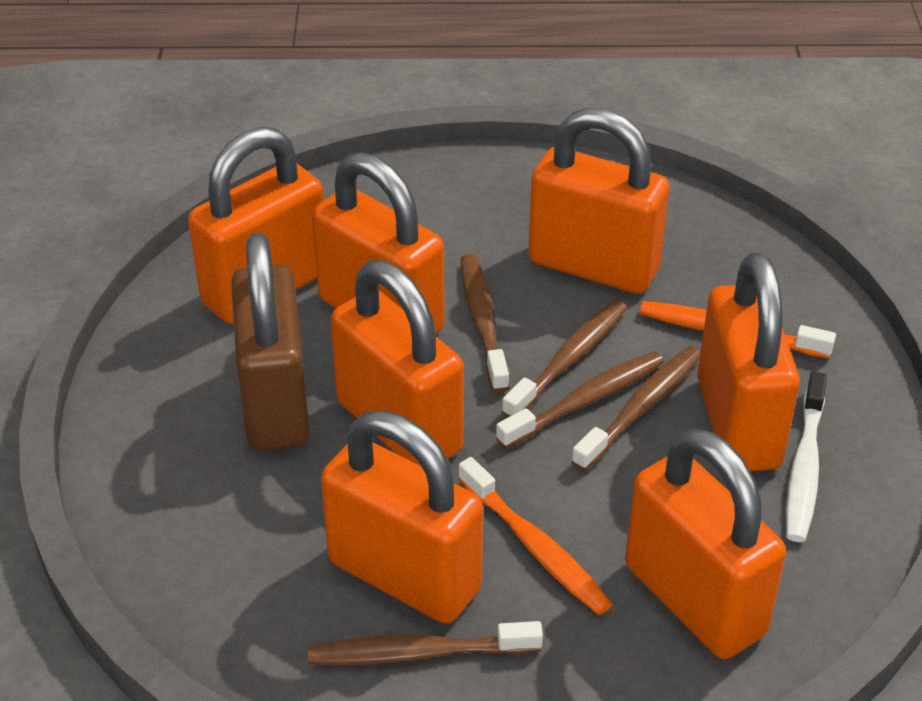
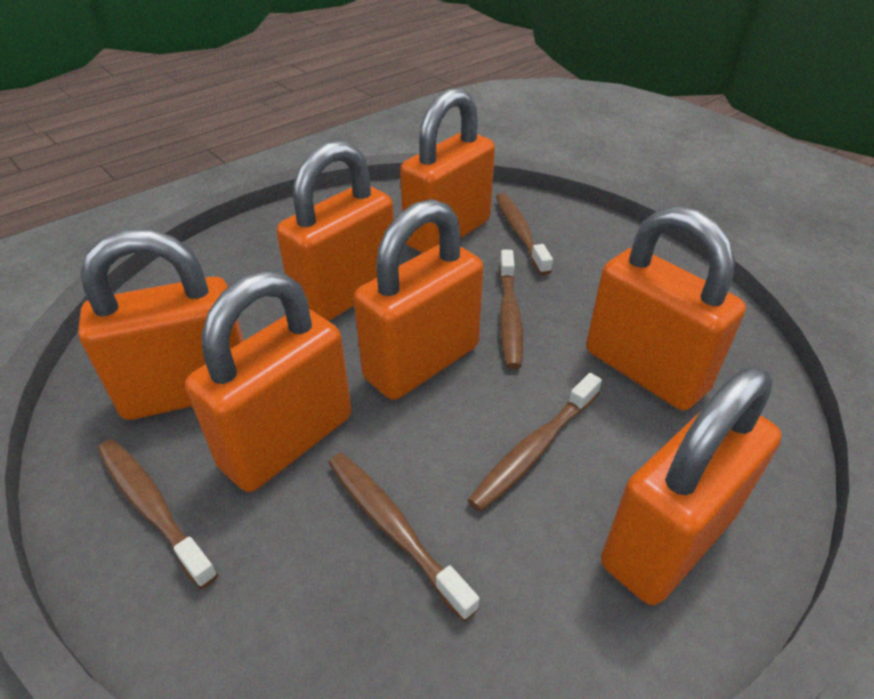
brown padlock: 1 -> 0
orange toothbrush: 2 -> 0
white toothbrush: 1 -> 0

